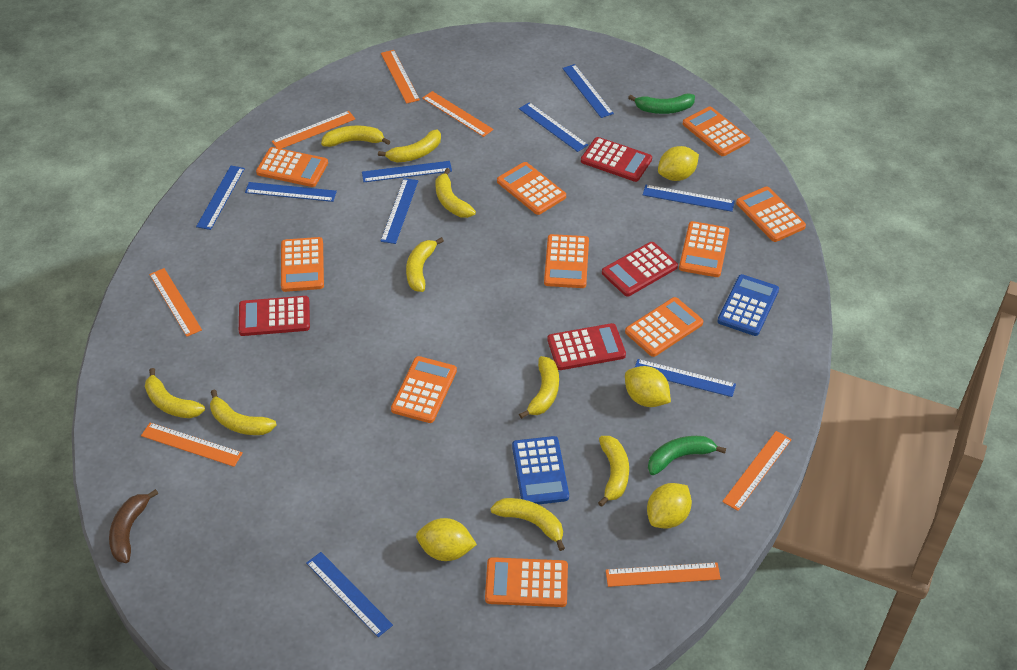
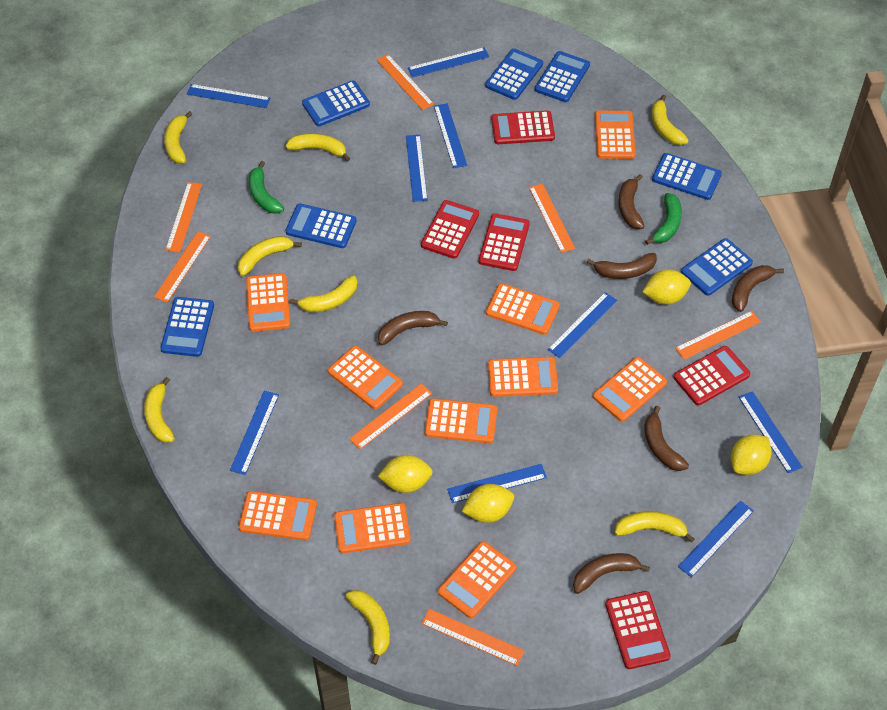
blue calculator: 2 -> 7
brown banana: 1 -> 6
red calculator: 4 -> 5
yellow banana: 9 -> 8

